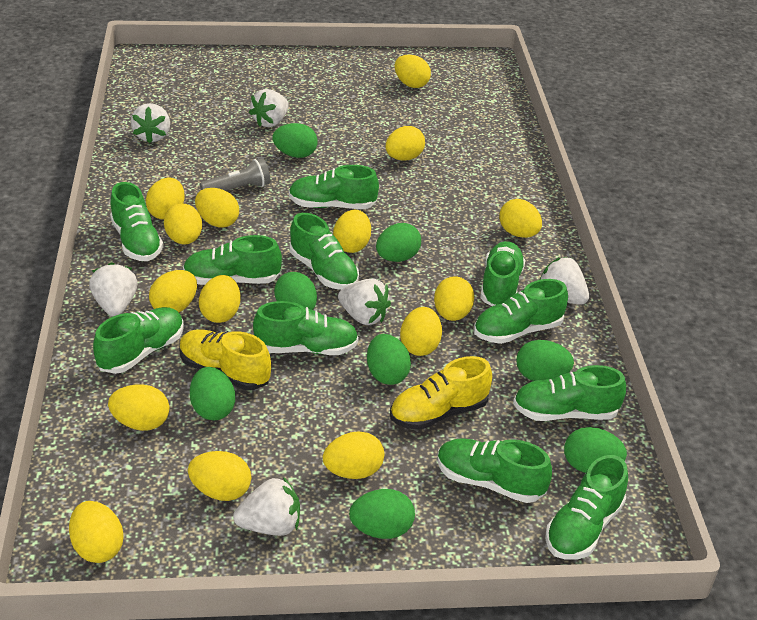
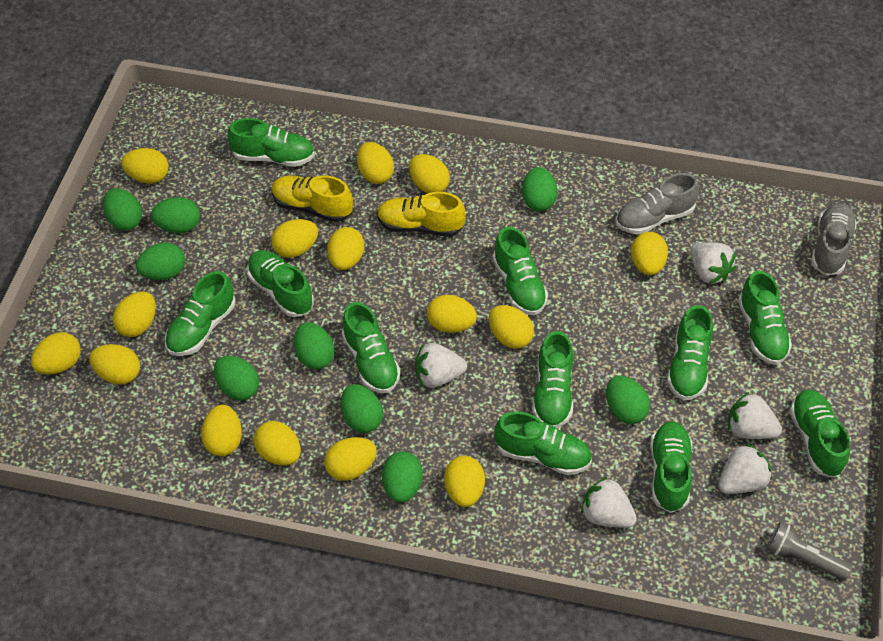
green egg: 8 -> 9
grey shoe: 0 -> 2
white strawberry: 6 -> 5

